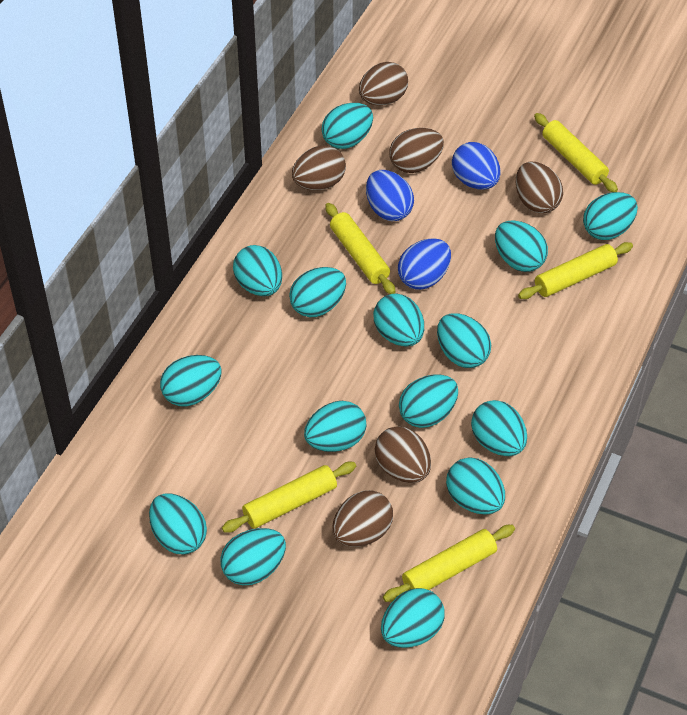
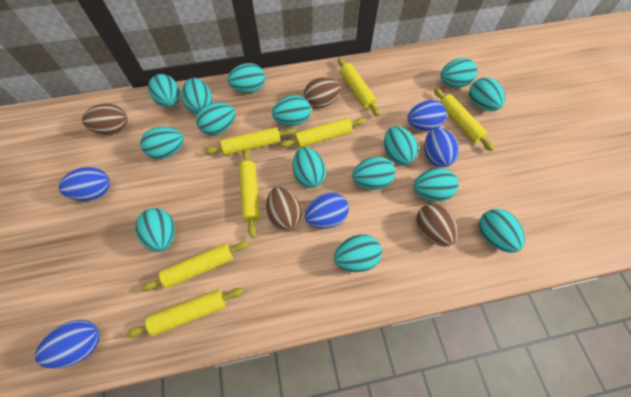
blue egg: 3 -> 5
brown egg: 6 -> 4
yellow rolling pin: 5 -> 7

